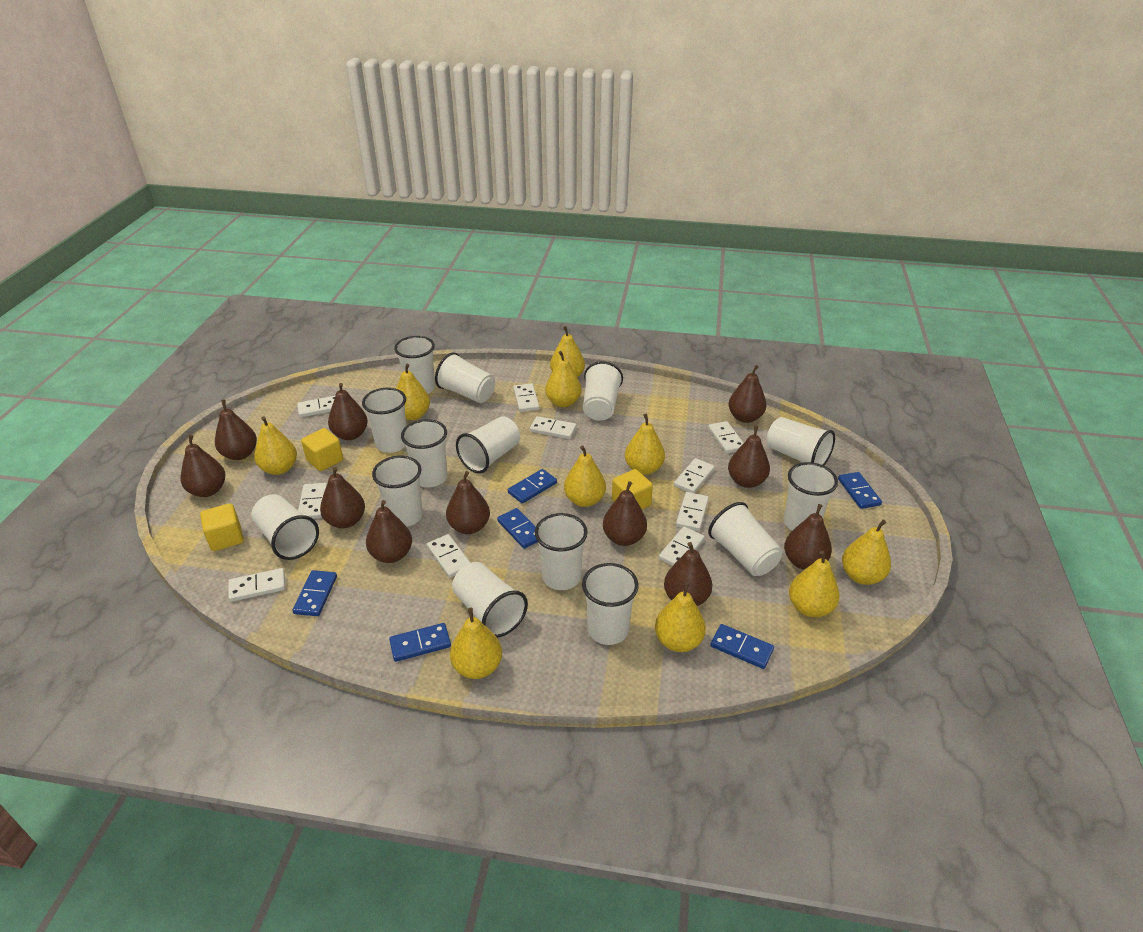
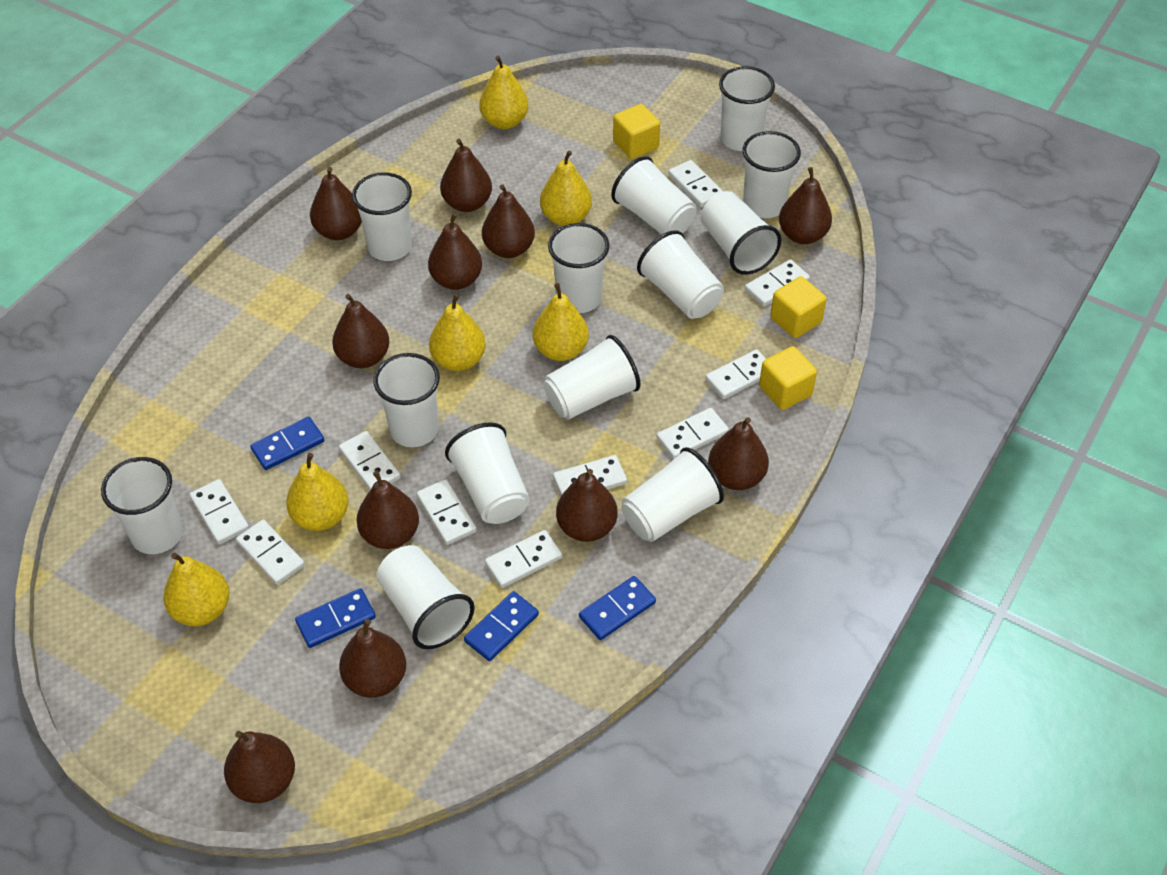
blue domino: 6 -> 4
white cup: 14 -> 13
yellow pear: 10 -> 6

